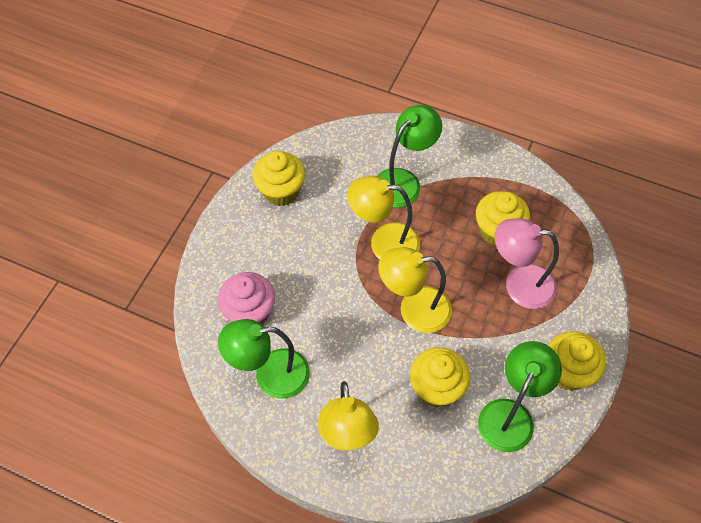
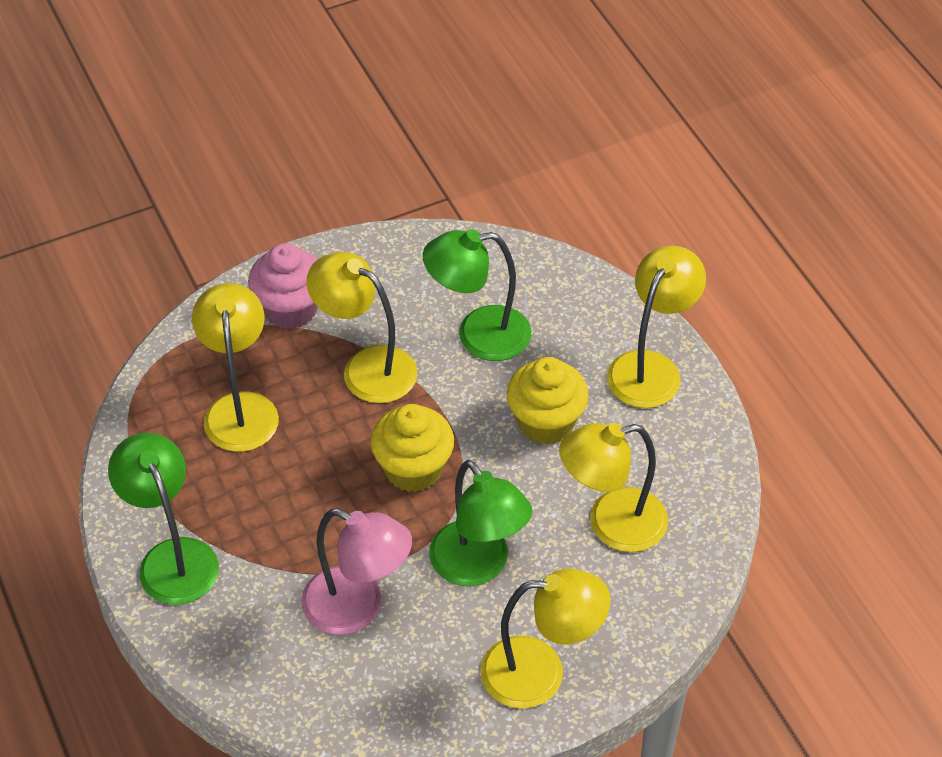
yellow cupcake: 4 -> 2
yellow lamp: 3 -> 5

